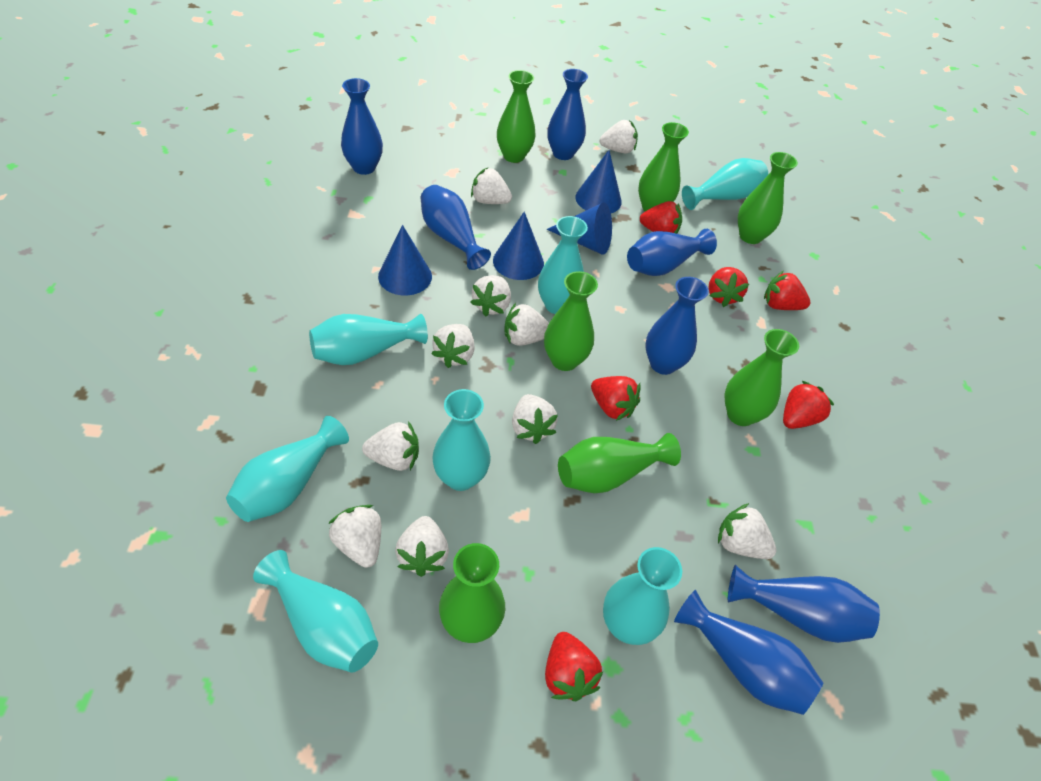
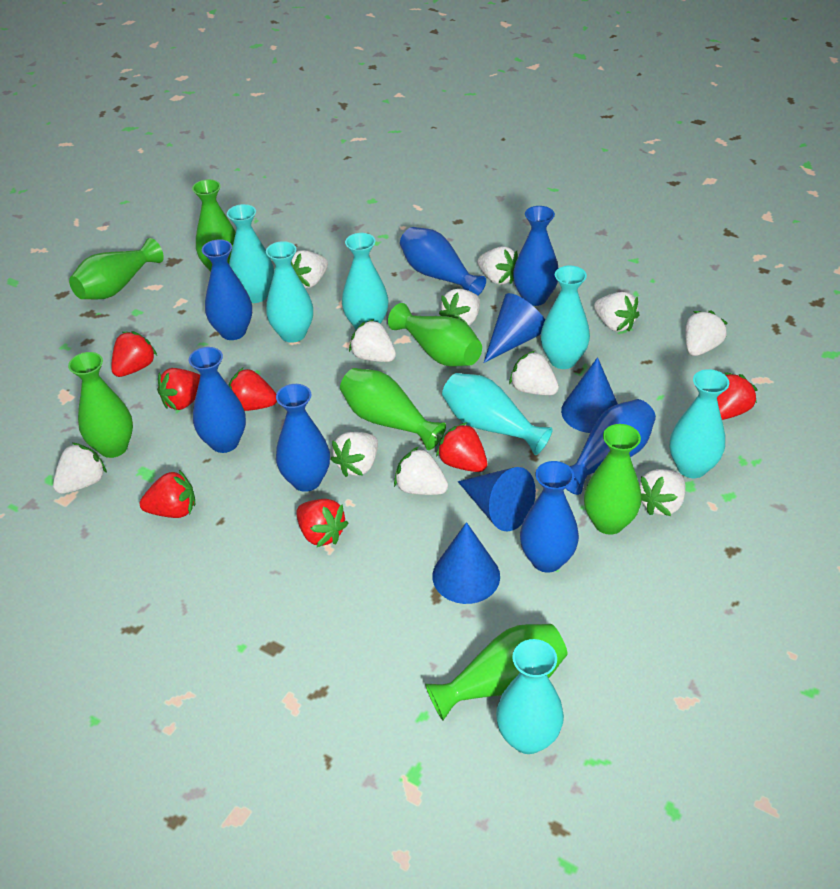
red strawberry: 6 -> 7
white strawberry: 10 -> 11

